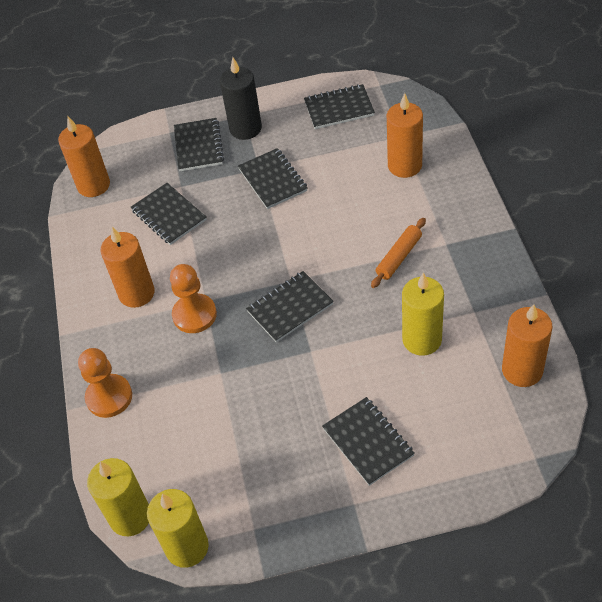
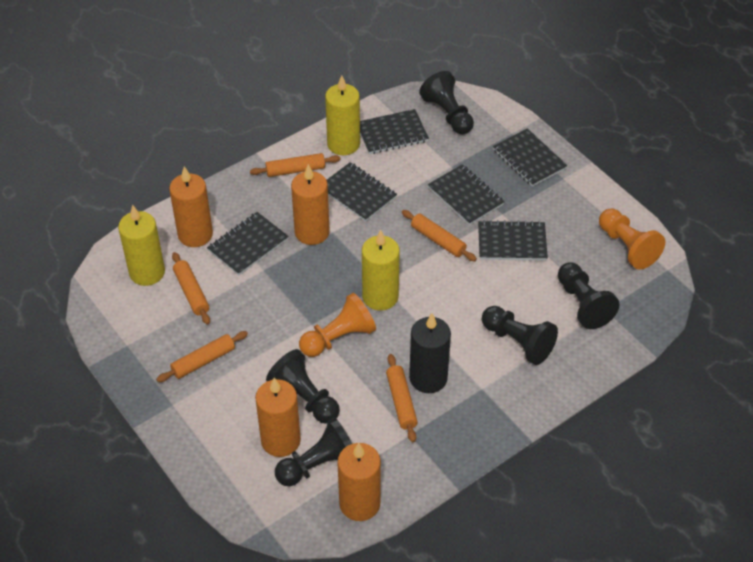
black pawn: 0 -> 5
orange rolling pin: 1 -> 5

